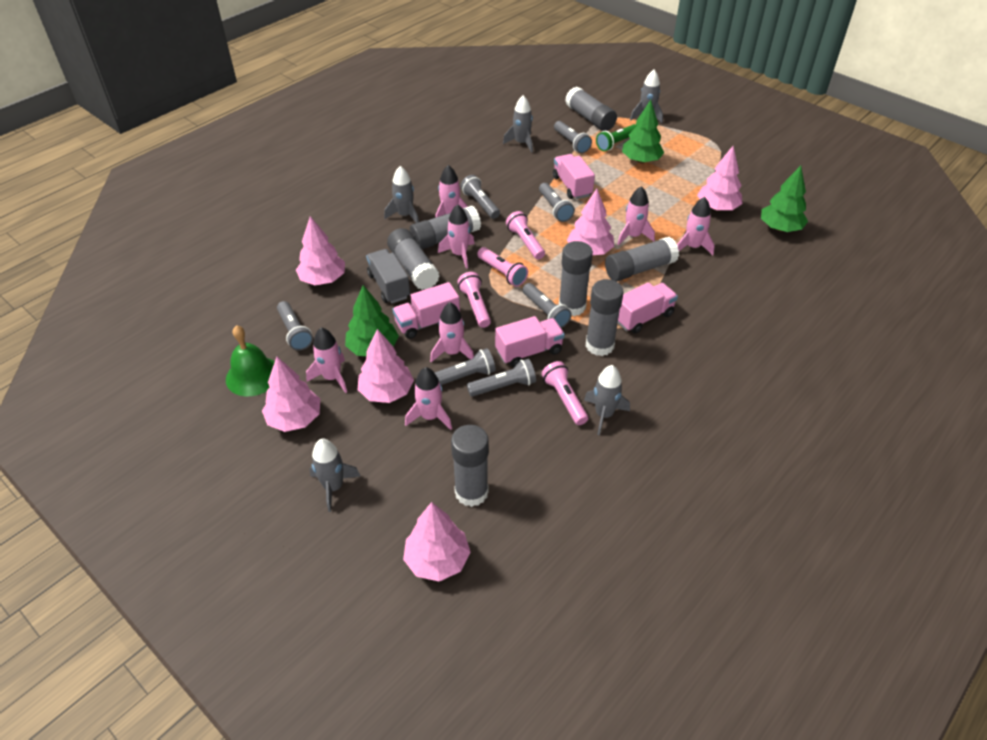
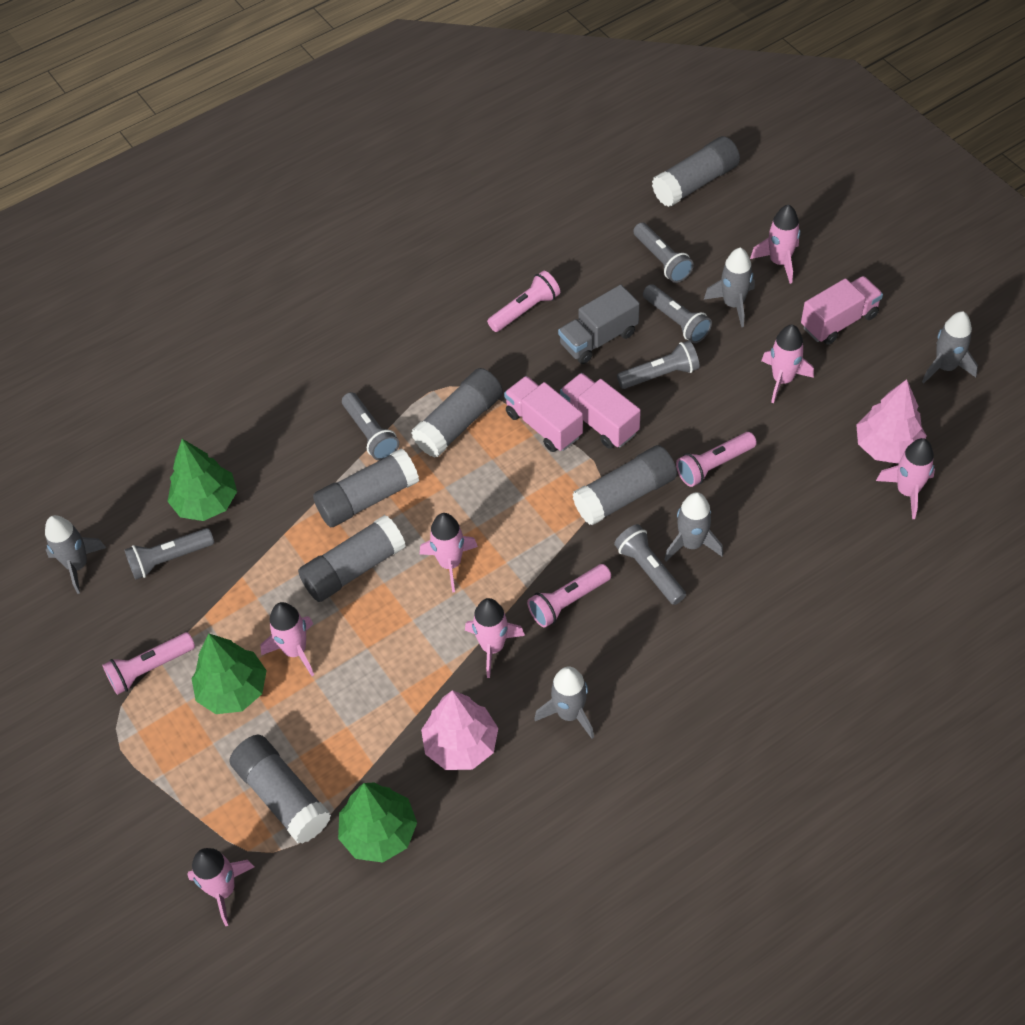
green bell: 1 -> 0
green flashlight: 1 -> 0
grey flashlight: 7 -> 6
grey glue stick: 7 -> 6
pink tree: 6 -> 2
pink truck: 4 -> 3

